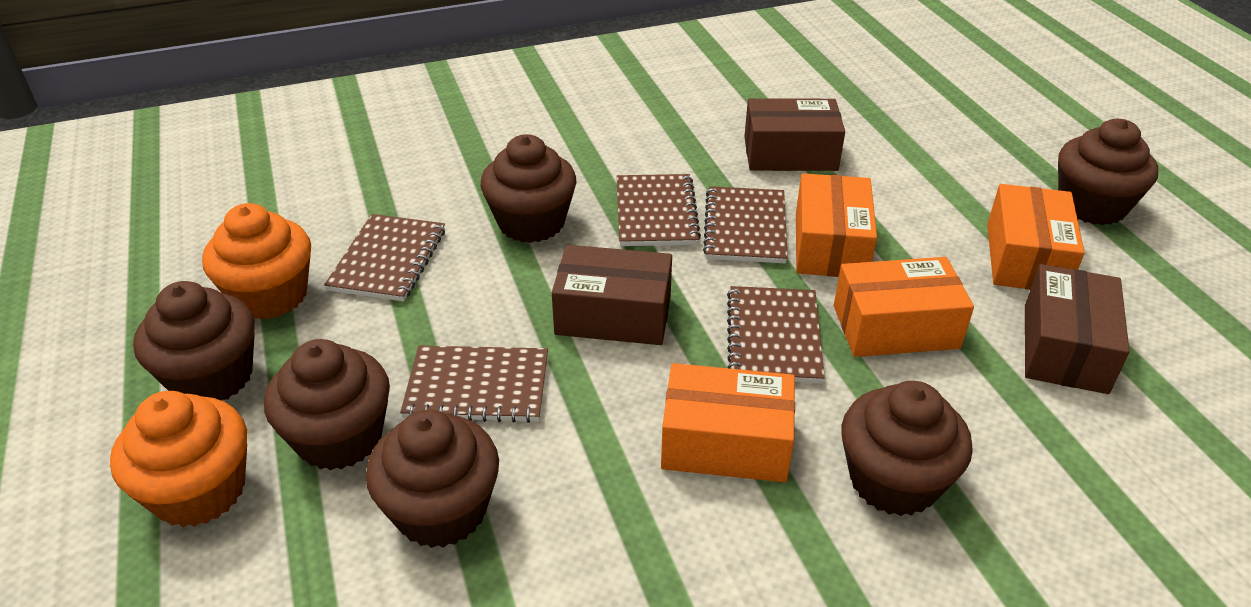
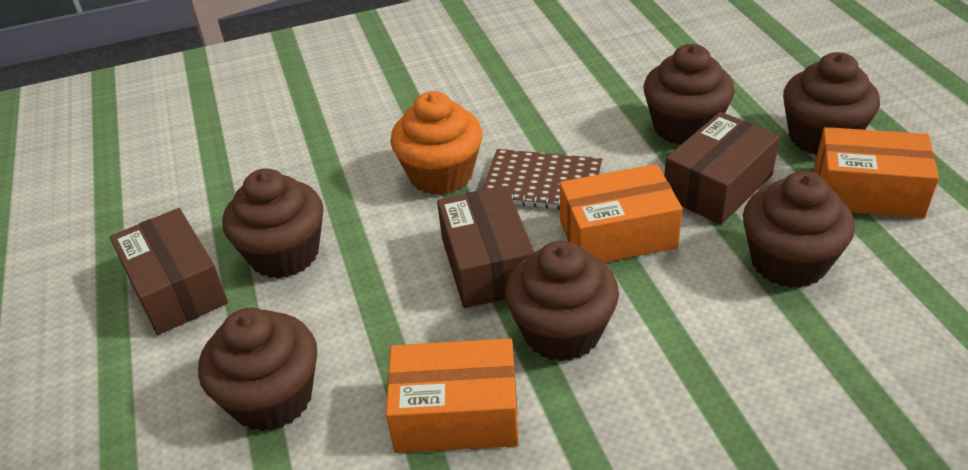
brown notebook: 5 -> 1
orange box: 4 -> 3
orange cupcake: 2 -> 1

